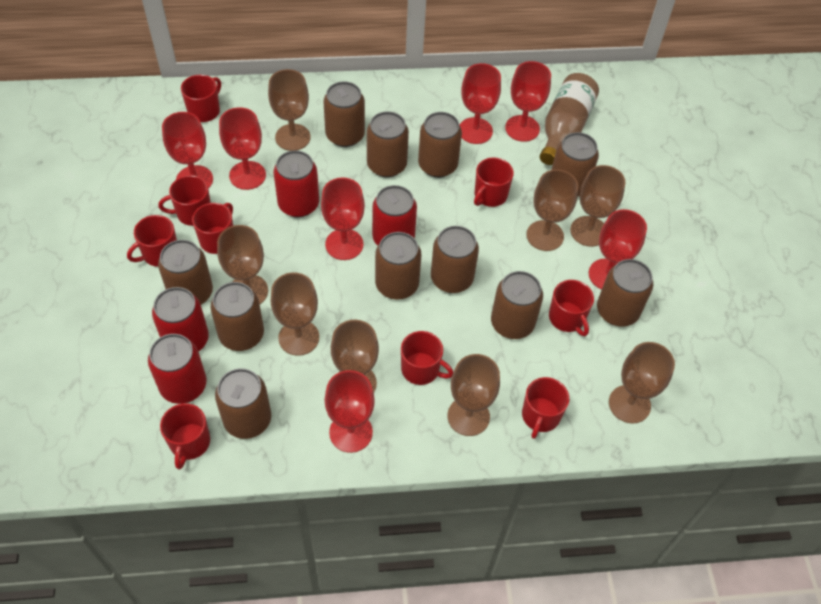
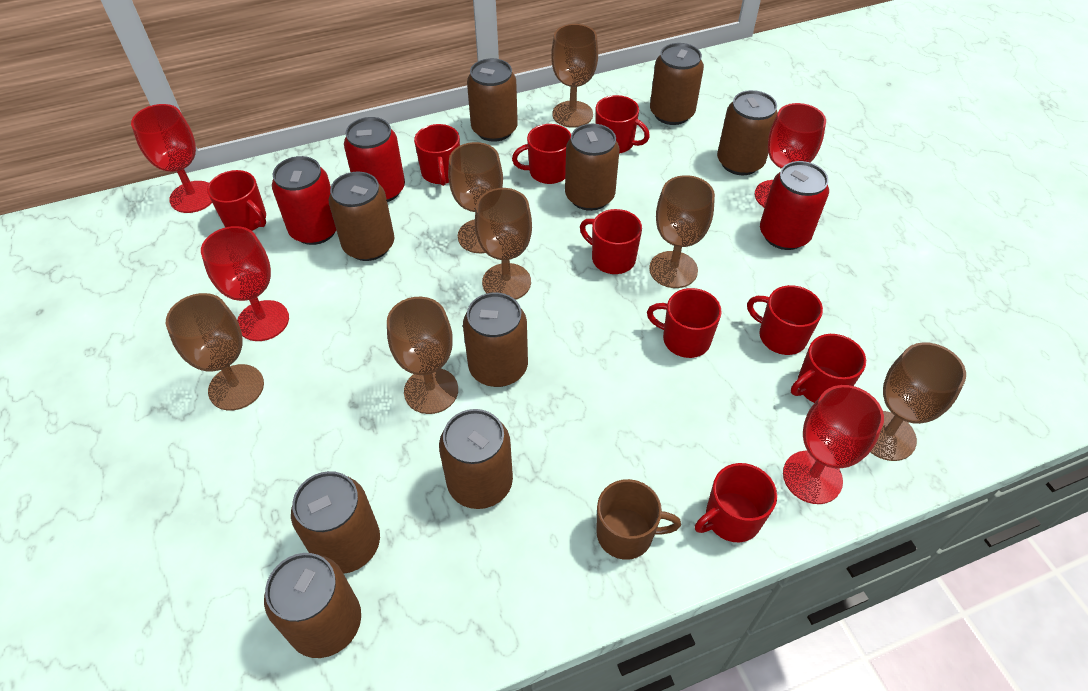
brown bottle: 1 -> 0
brown can: 11 -> 9
brown goblet: 8 -> 7
brown mug: 0 -> 1
red can: 4 -> 3
red goblet: 7 -> 4

